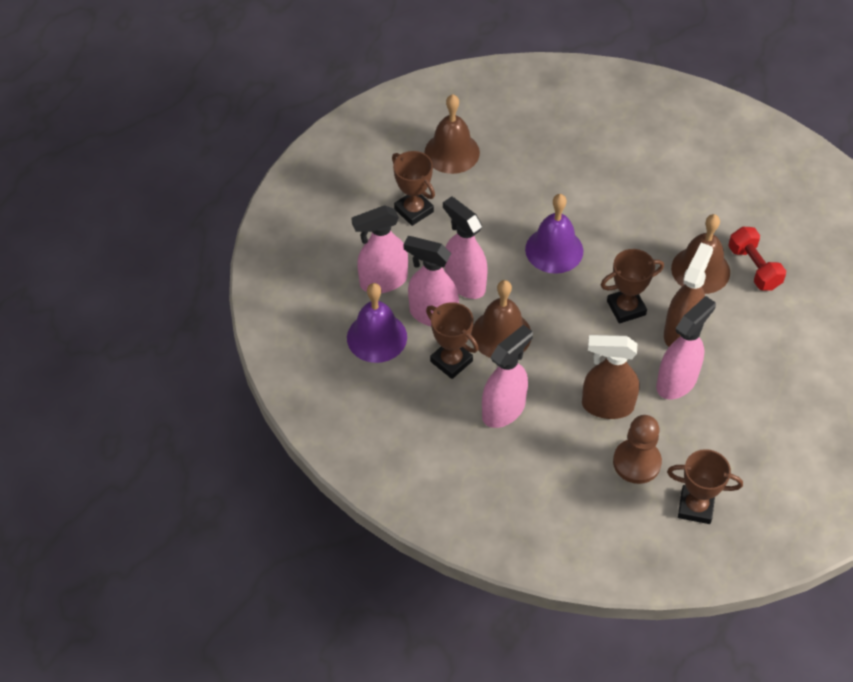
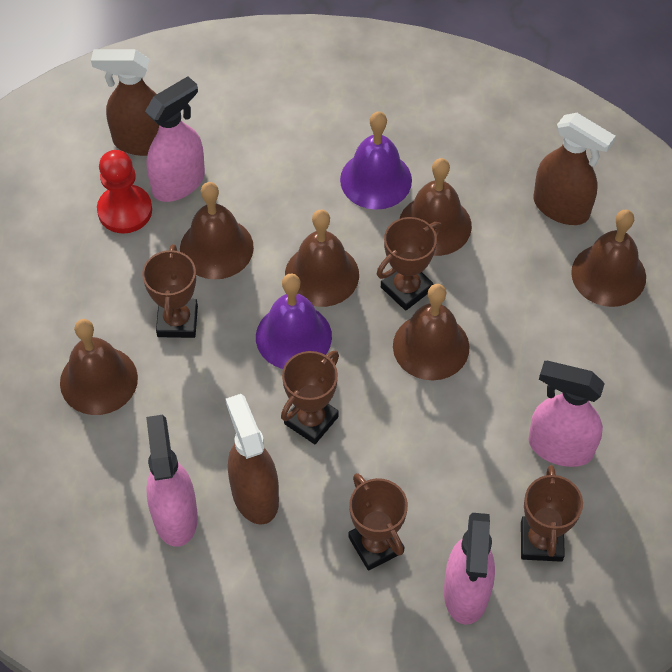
brown bell: 3 -> 6
brown pawn: 1 -> 0
brown spray bottle: 2 -> 3
brown trophy: 4 -> 5
pink spray bottle: 5 -> 4
red dumbbell: 1 -> 0
red pawn: 0 -> 1

